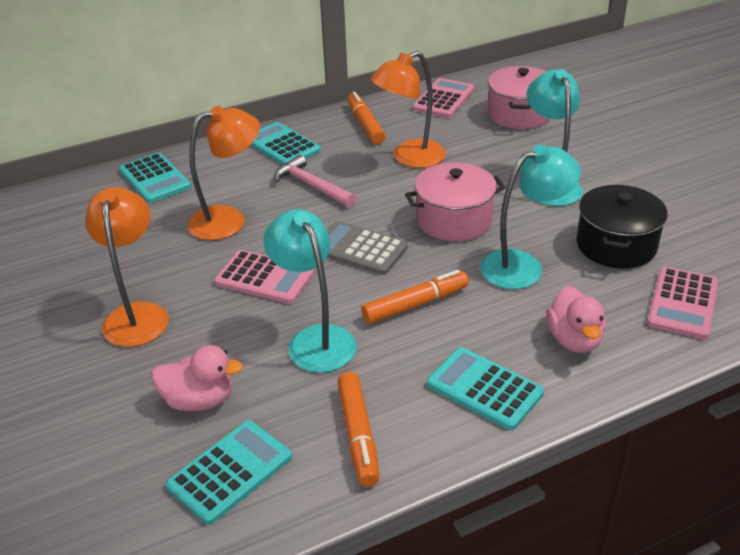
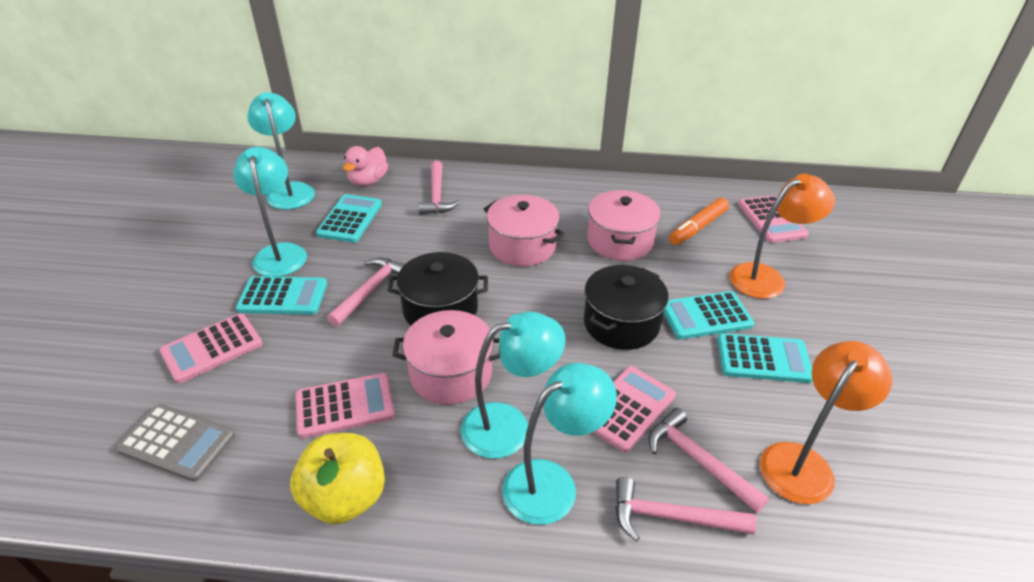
black pot: 1 -> 2
orange lamp: 3 -> 2
orange marker: 3 -> 1
pink calculator: 3 -> 4
pink duck: 2 -> 1
pink hammer: 1 -> 4
pink pot: 2 -> 3
turquoise lamp: 3 -> 4
yellow apple: 0 -> 1

